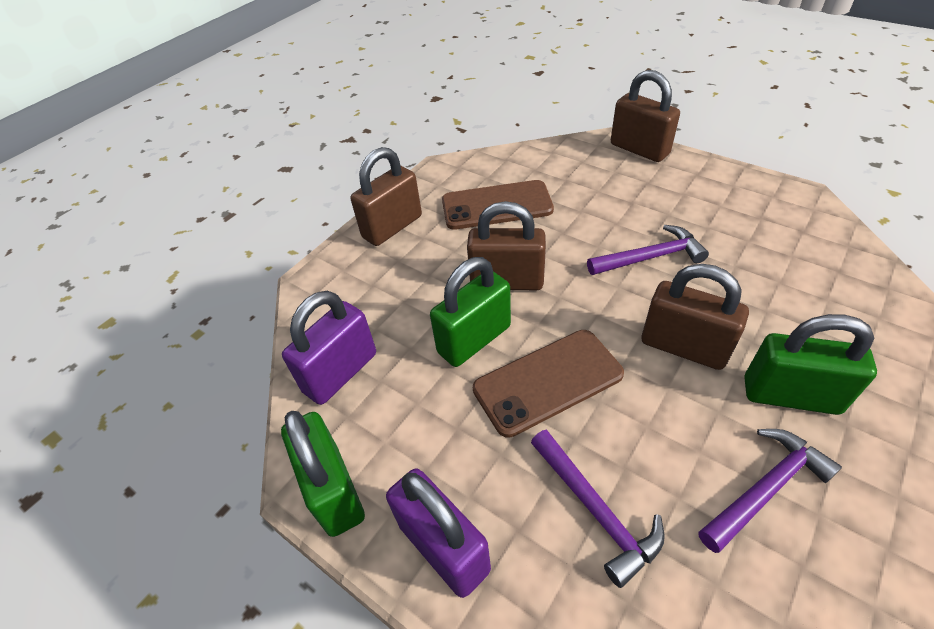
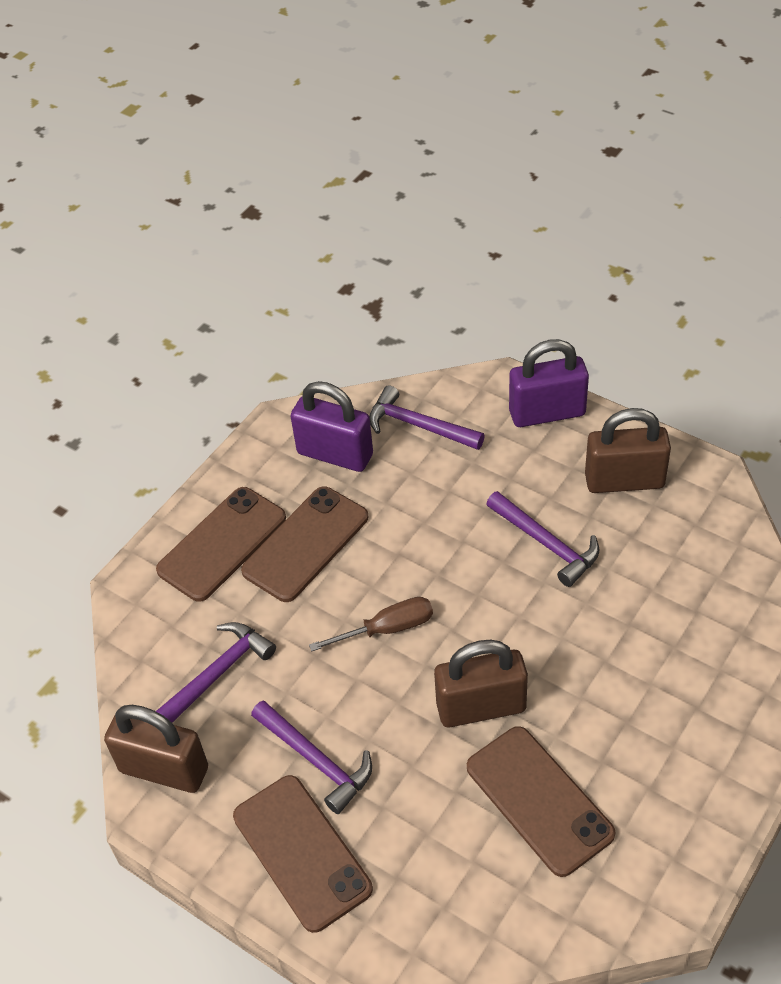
brown padlock: 4 -> 3
brown phone: 2 -> 4
brown screwdriver: 0 -> 1
green padlock: 3 -> 0
purple hammer: 3 -> 4

